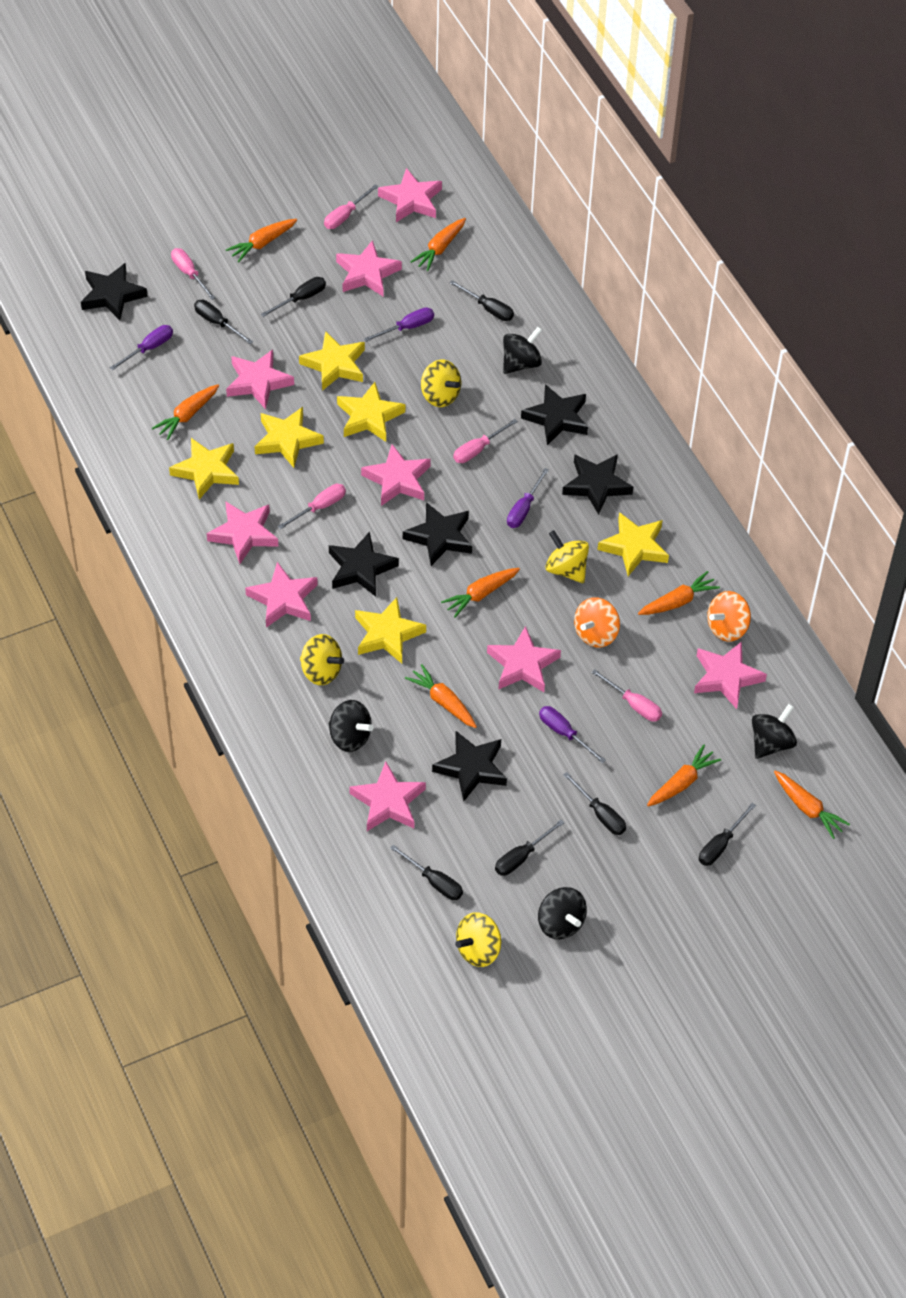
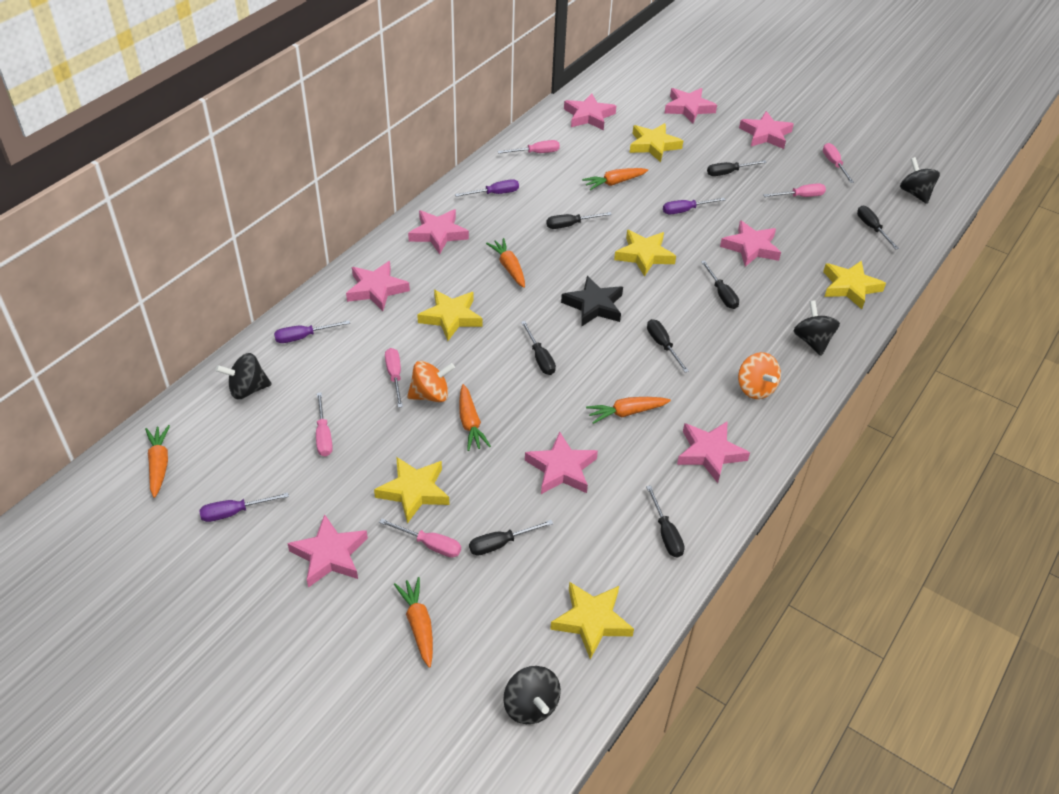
black screwdriver: 7 -> 8
black star: 6 -> 1
orange carrot: 8 -> 6
pink screwdriver: 5 -> 6
yellow spinning top: 4 -> 0

